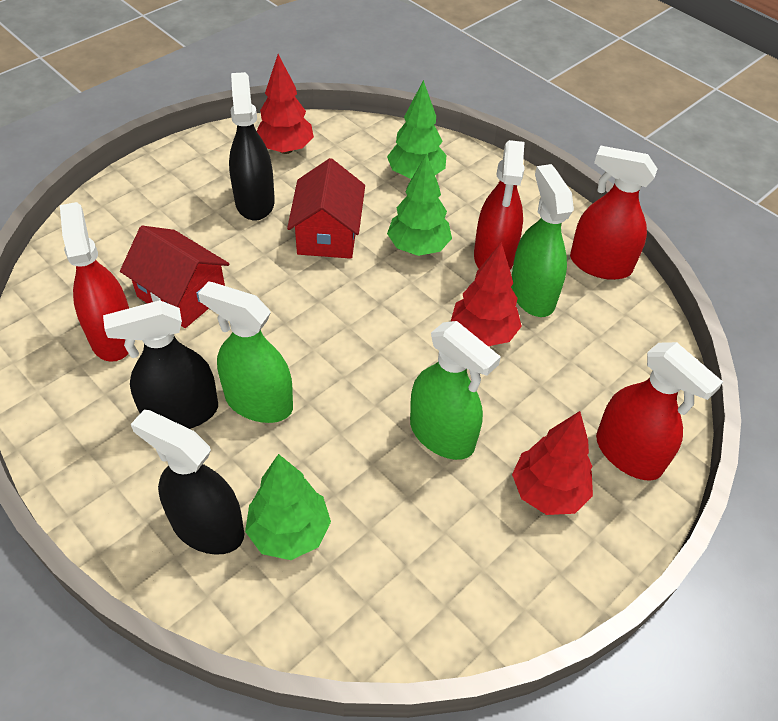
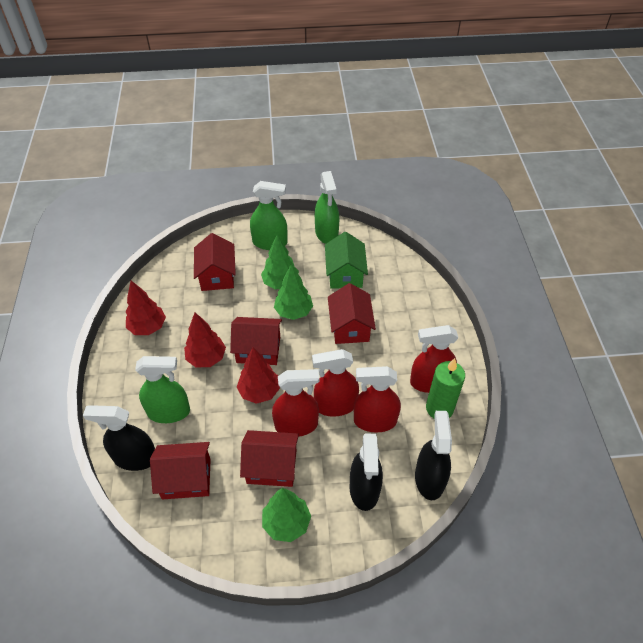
green candle: 0 -> 1
green house: 0 -> 1
red house: 2 -> 5

